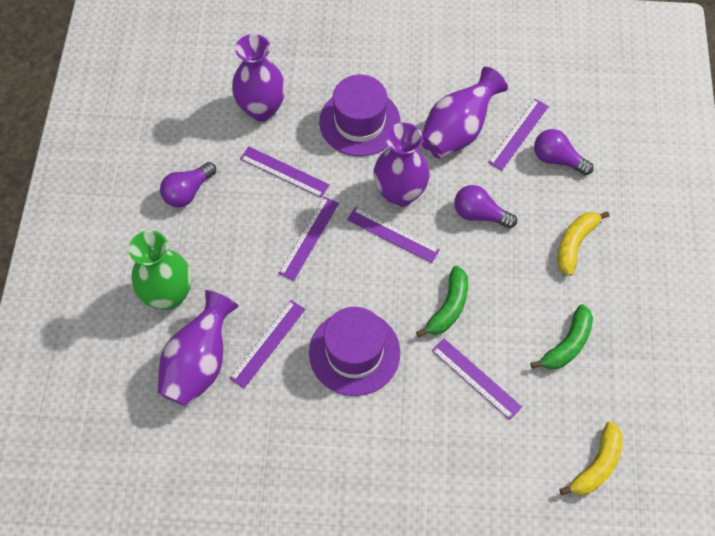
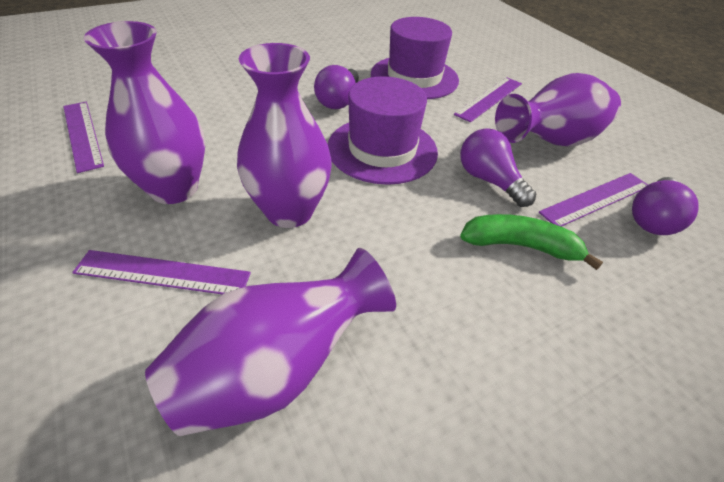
green banana: 2 -> 1
green vase: 1 -> 0
purple ruler: 6 -> 4
yellow banana: 2 -> 0

